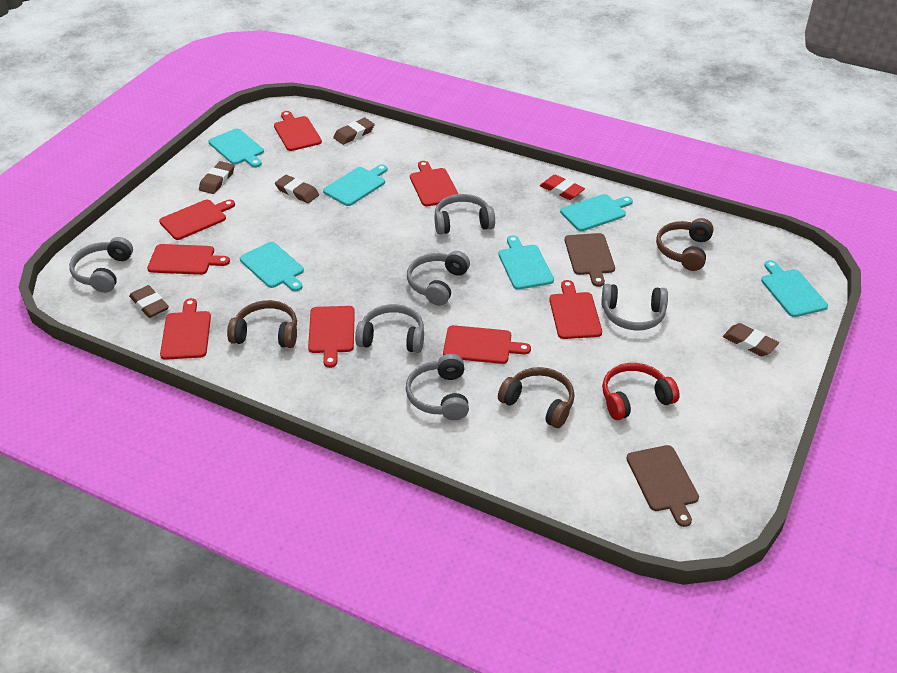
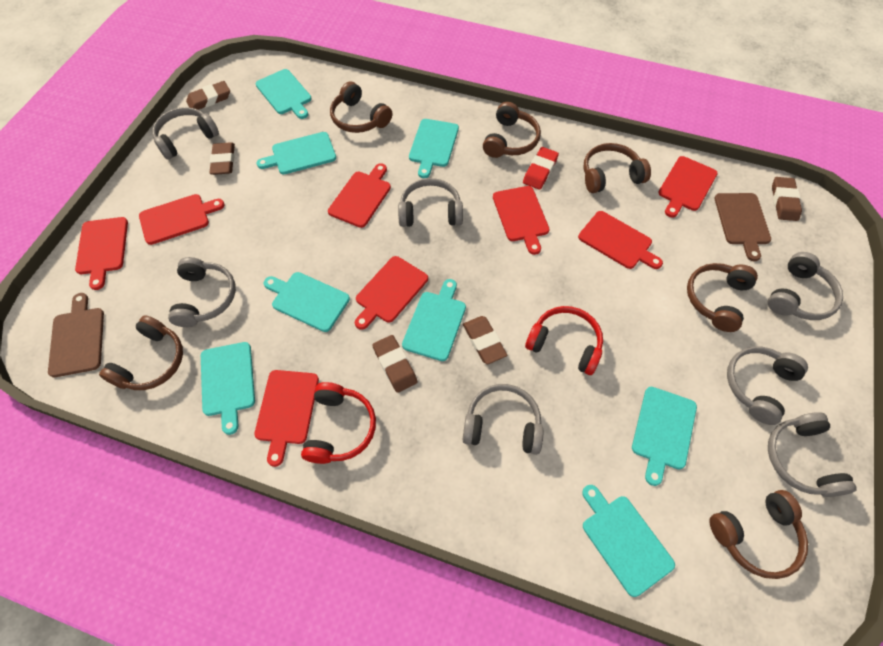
brown headphones: 3 -> 6
grey headphones: 6 -> 7
red headphones: 1 -> 2
turquoise cutting board: 6 -> 8

